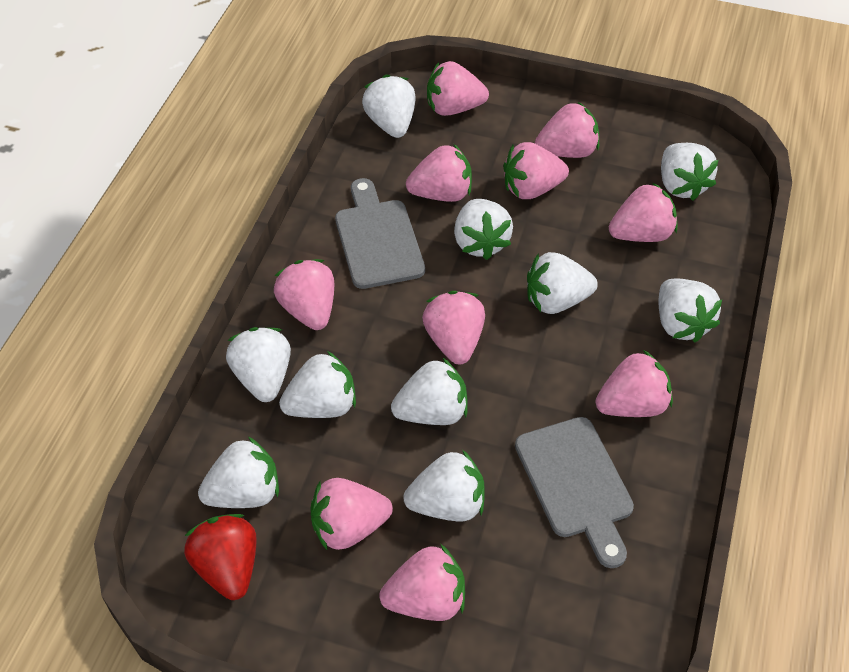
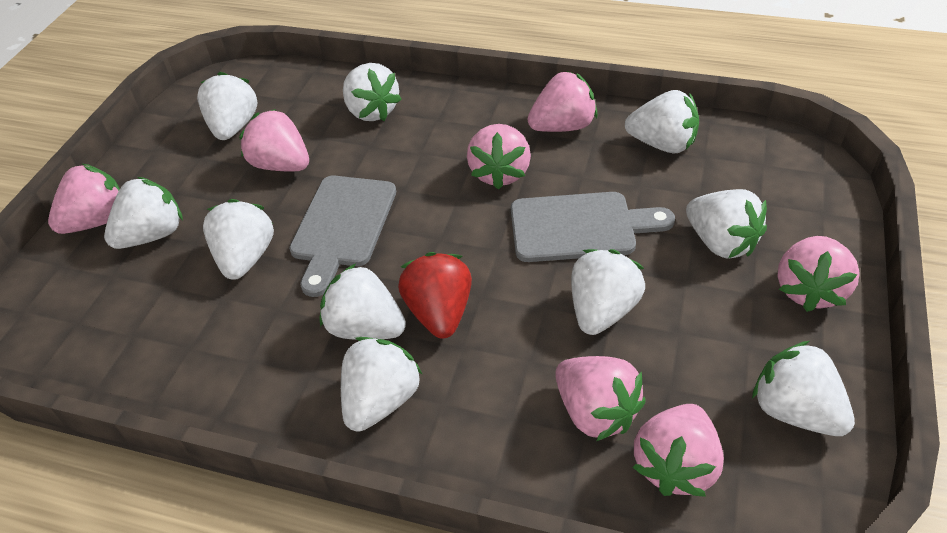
pink strawberry: 10 -> 7

